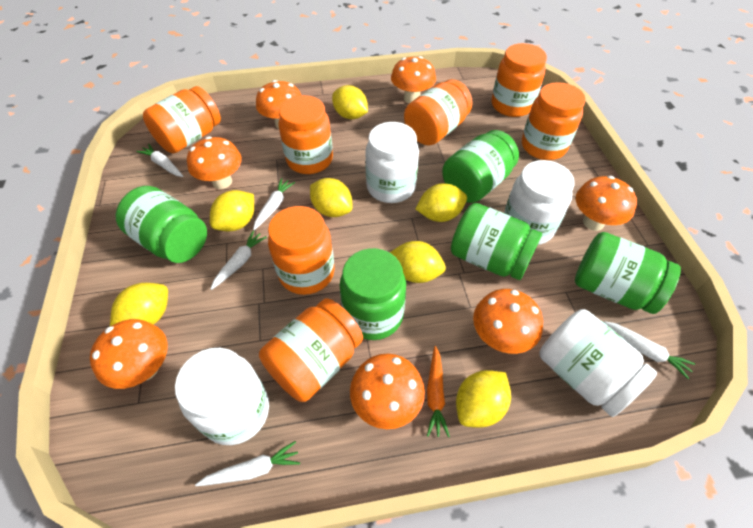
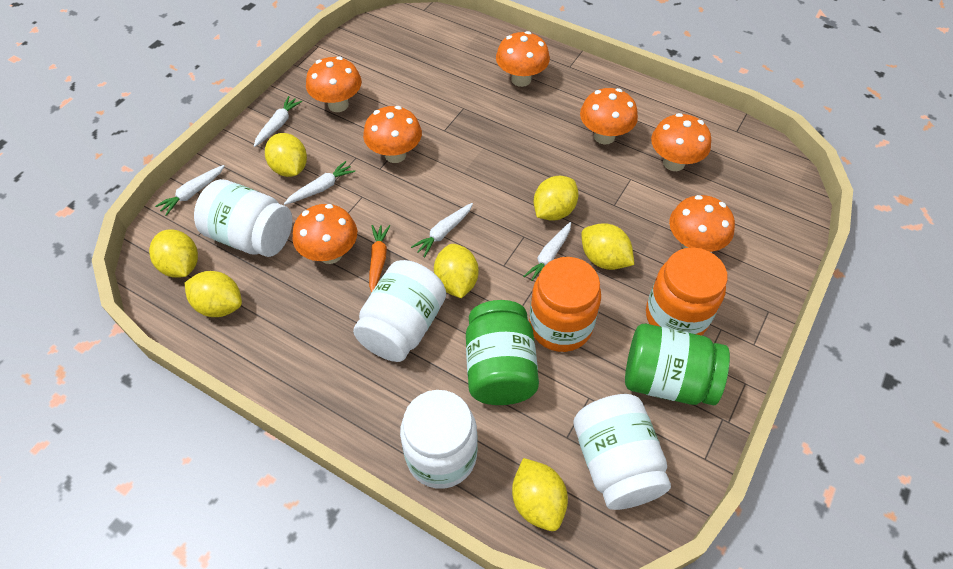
green jar: 5 -> 2
orange jar: 7 -> 2

